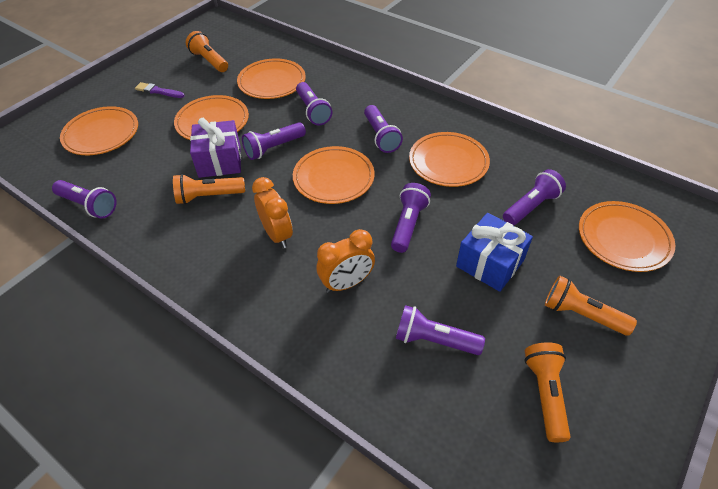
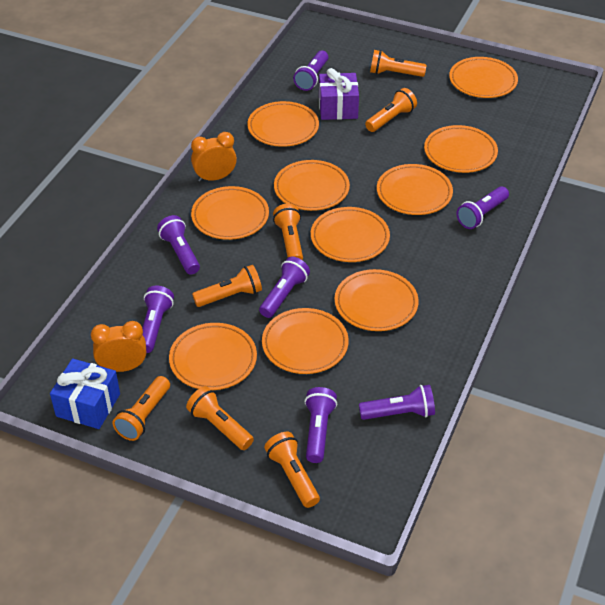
orange flashlight: 4 -> 7
orange plate: 6 -> 10
purple brush: 1 -> 0

